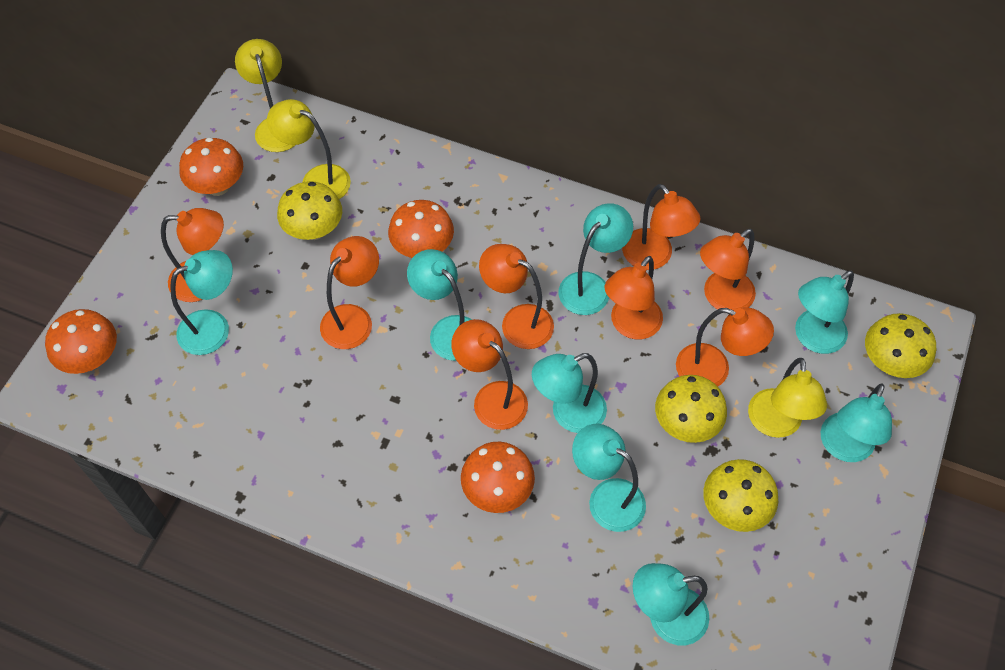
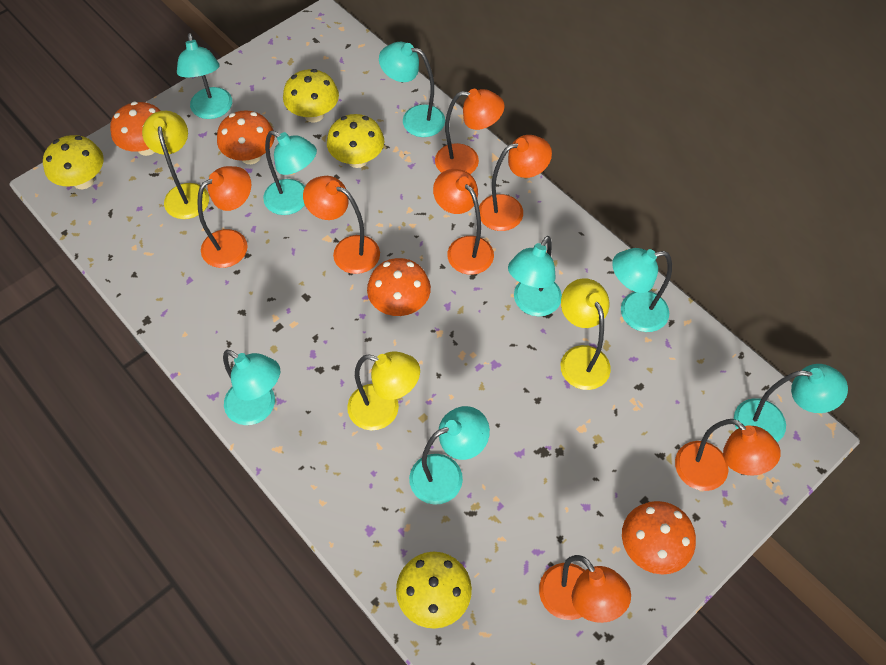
orange lamp: 8 -> 7

